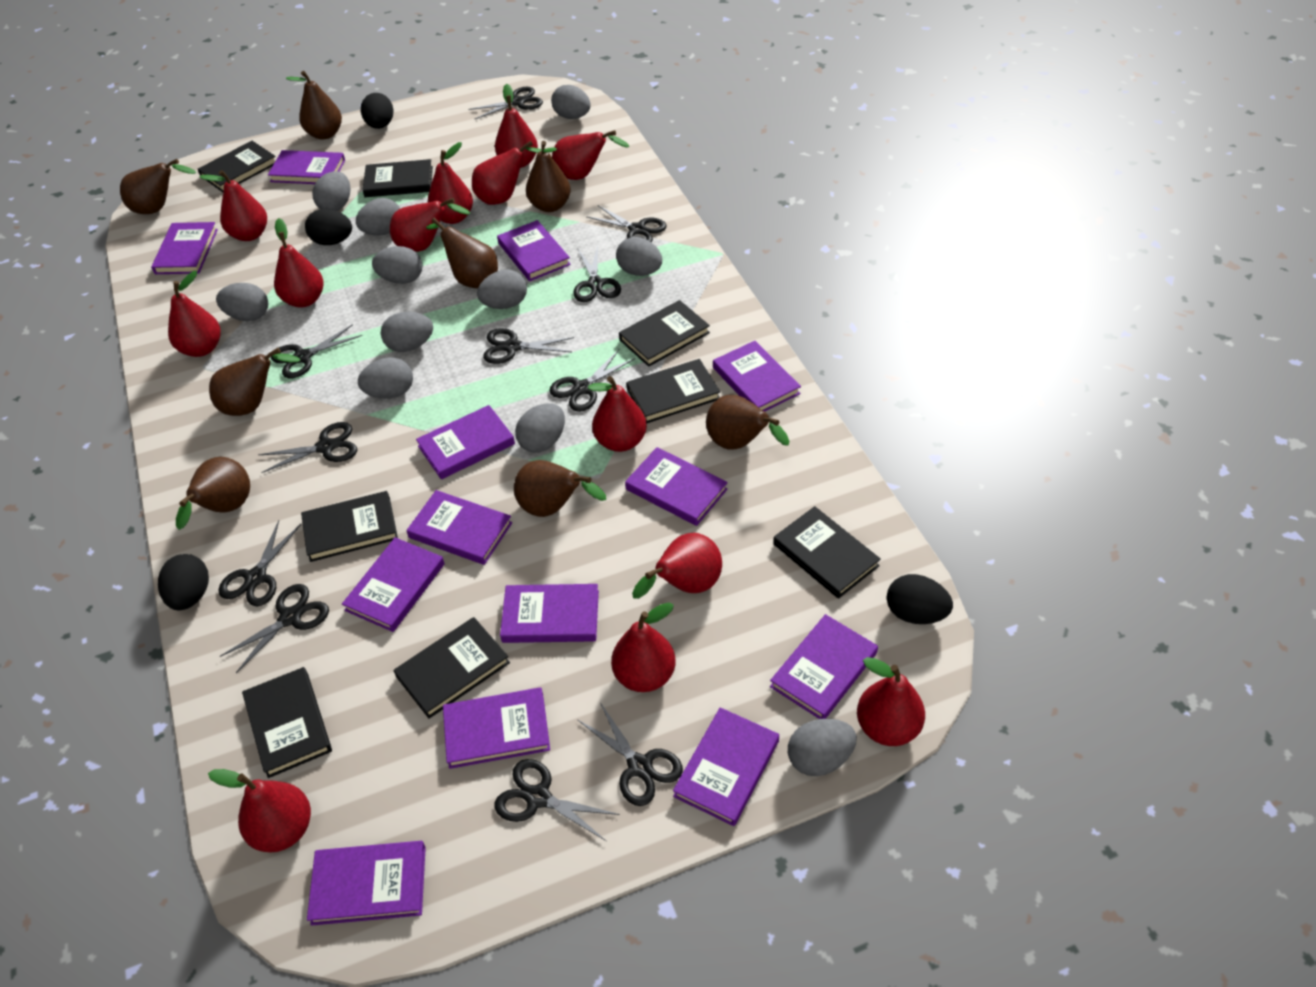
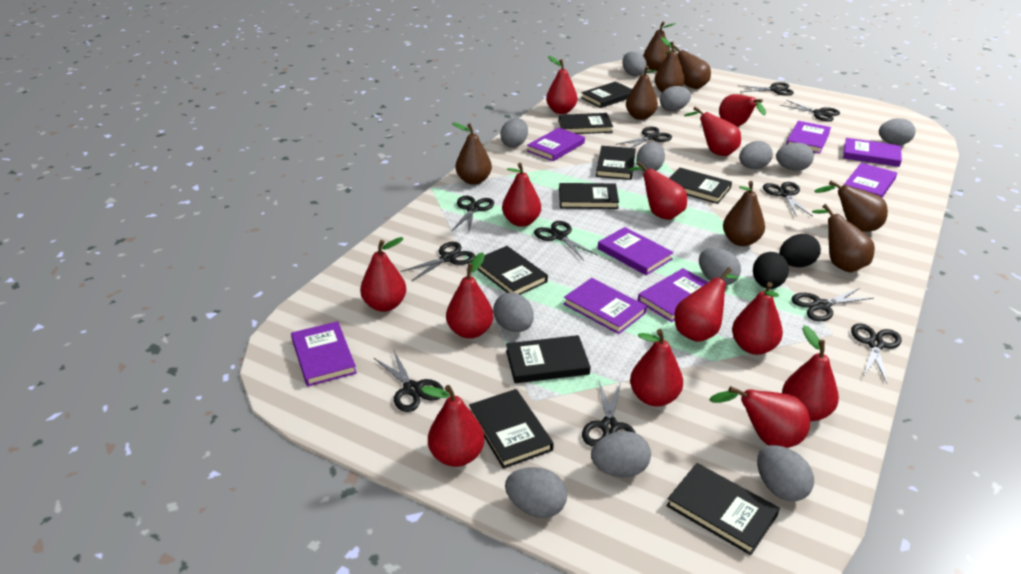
black book: 8 -> 9
black egg: 4 -> 2
grey egg: 11 -> 12
purple book: 13 -> 8

